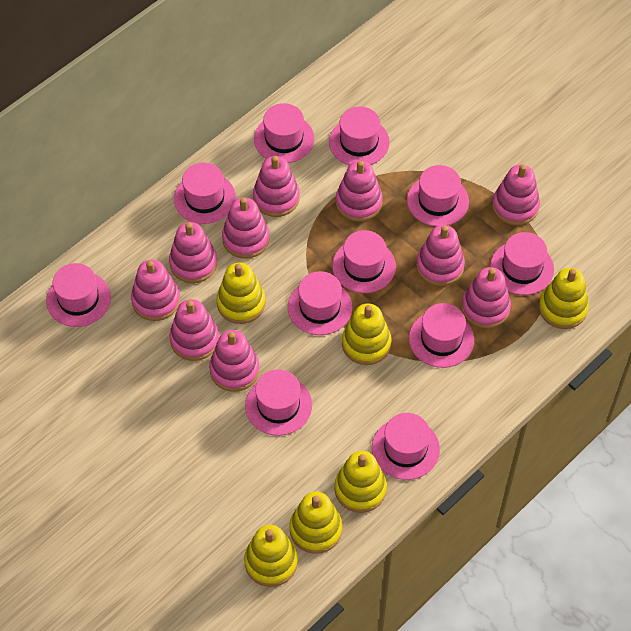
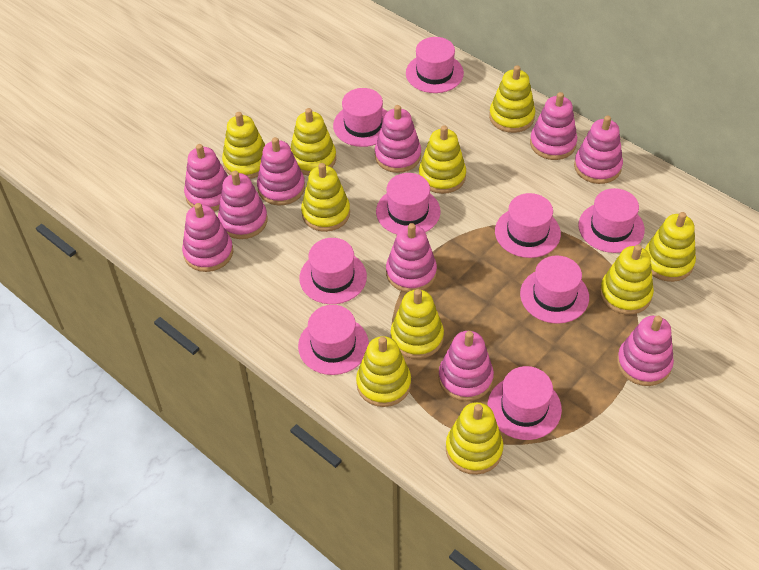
pink hat: 11 -> 9
yellow stacking toy: 6 -> 10

